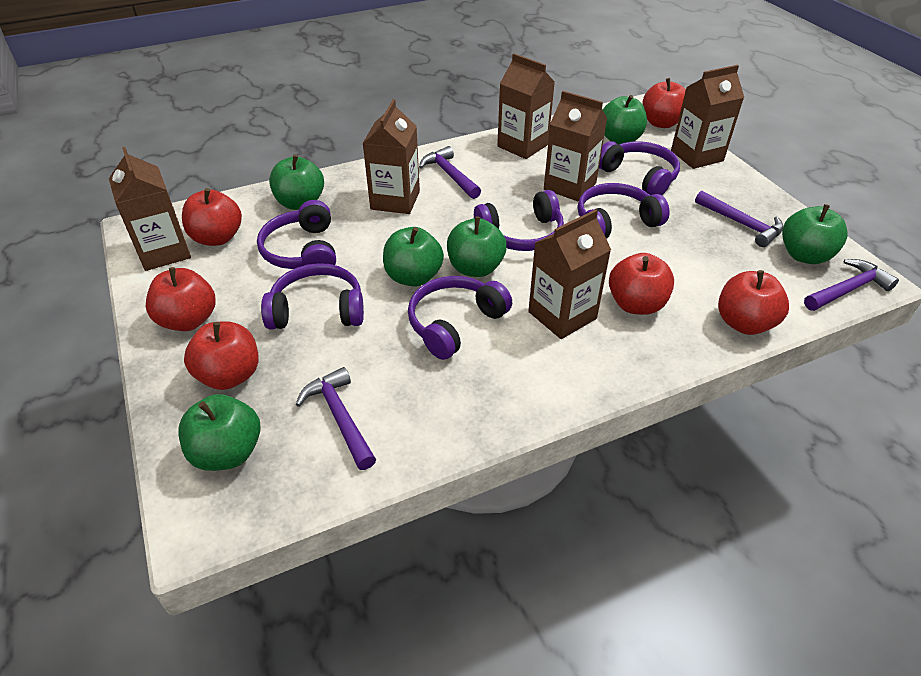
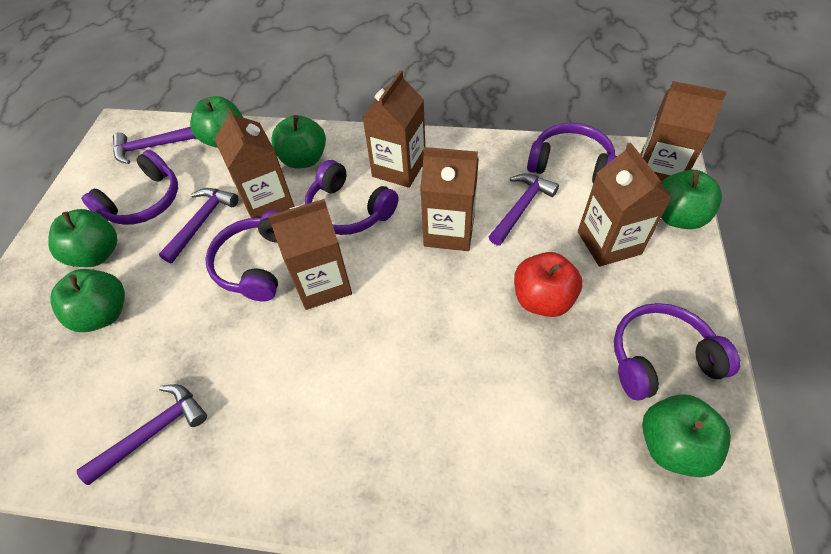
purple headphones: 6 -> 5
red apple: 6 -> 1

